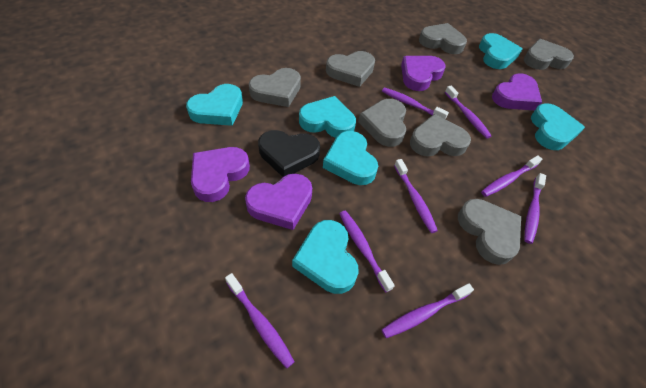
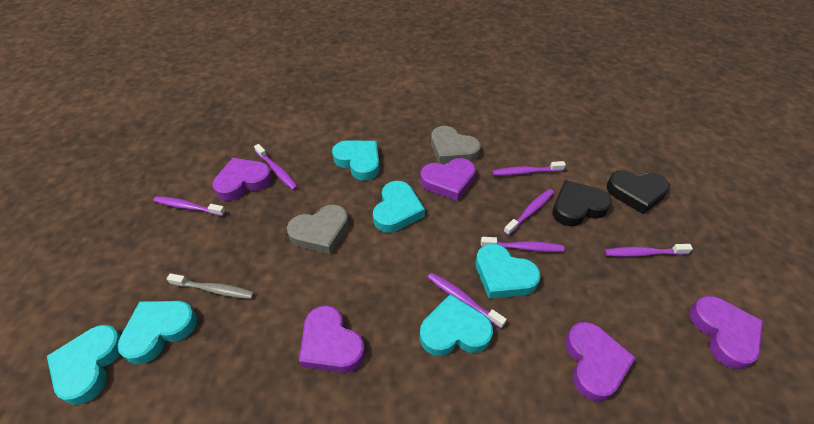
black heart: 1 -> 2
grey heart: 7 -> 2
grey toothbrush: 0 -> 1
purple heart: 4 -> 5
purple toothbrush: 8 -> 7

